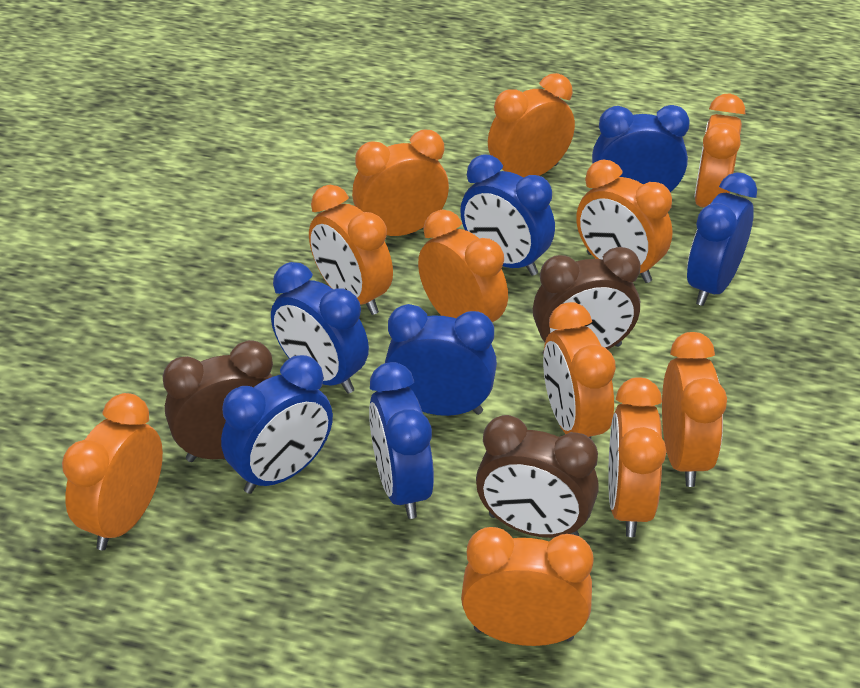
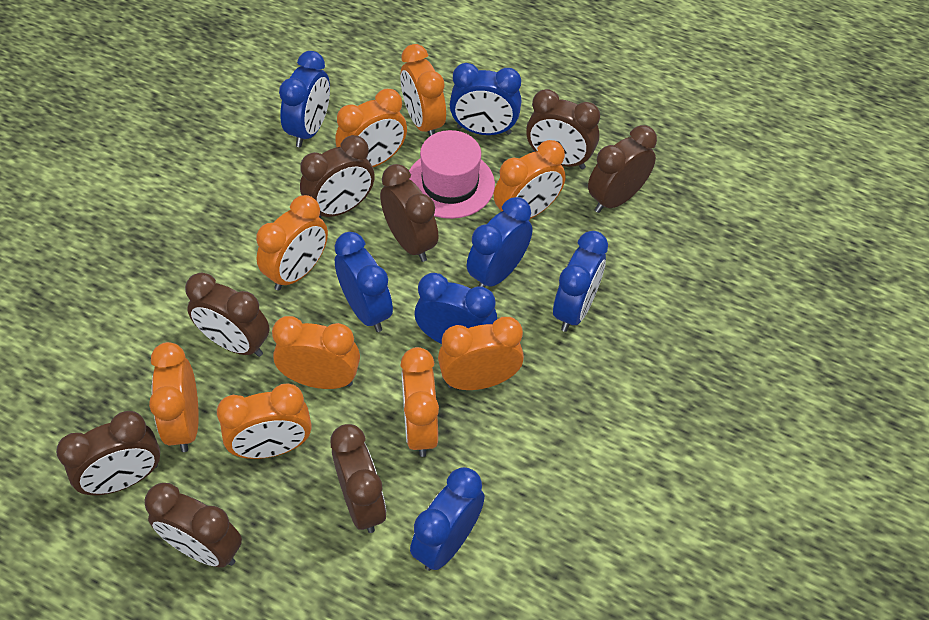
brown clock: 3 -> 8
orange clock: 11 -> 9
pink hat: 0 -> 1

